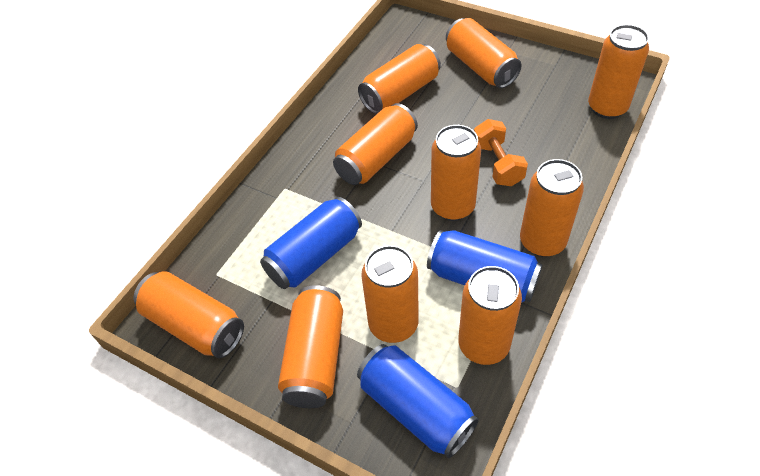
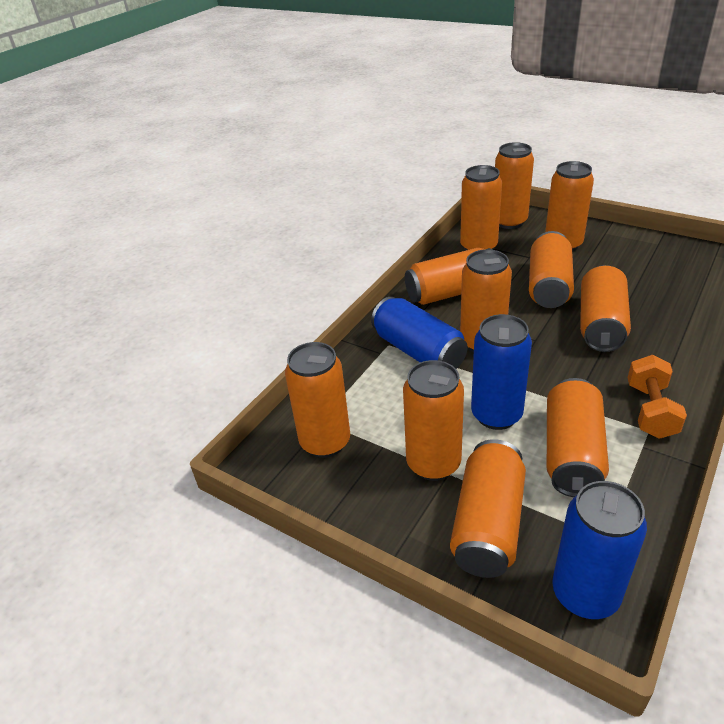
orange can: 10 -> 11

